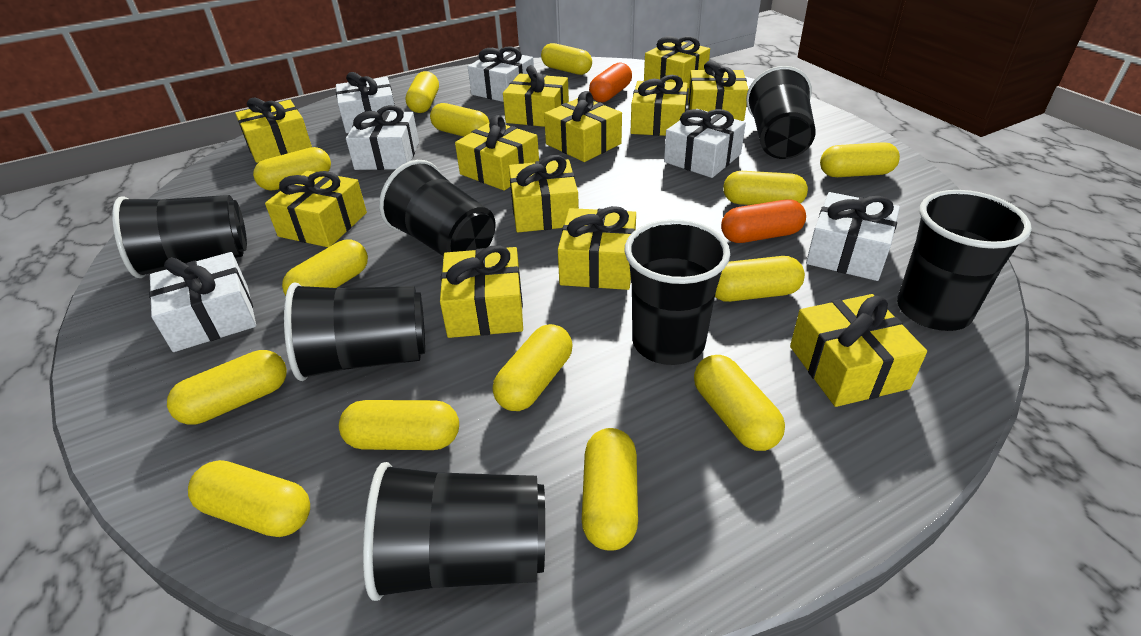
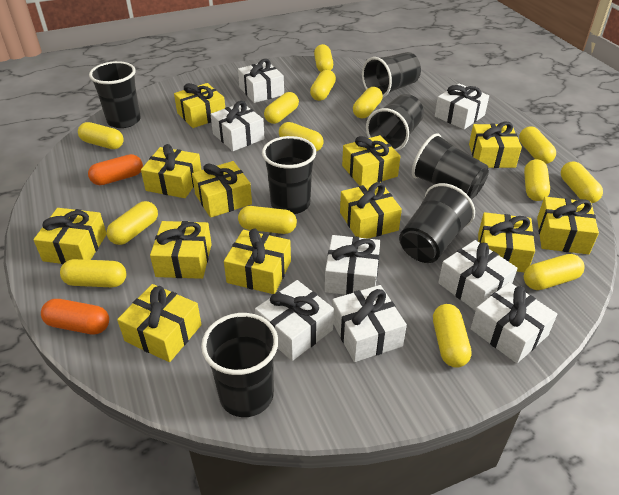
white gift: 6 -> 8

